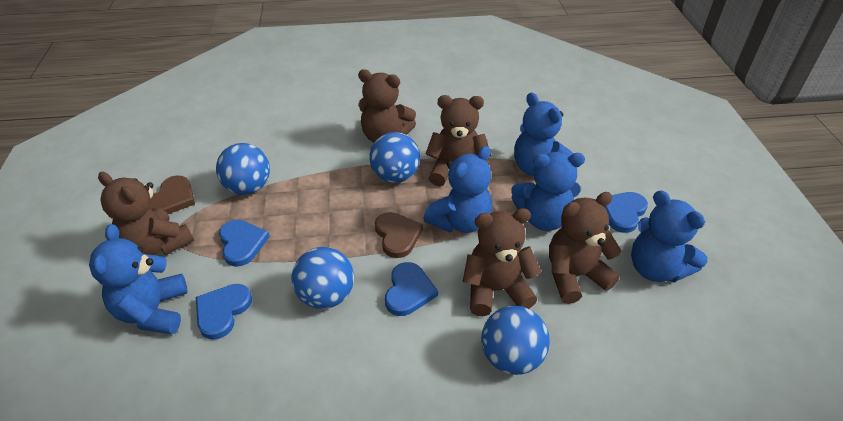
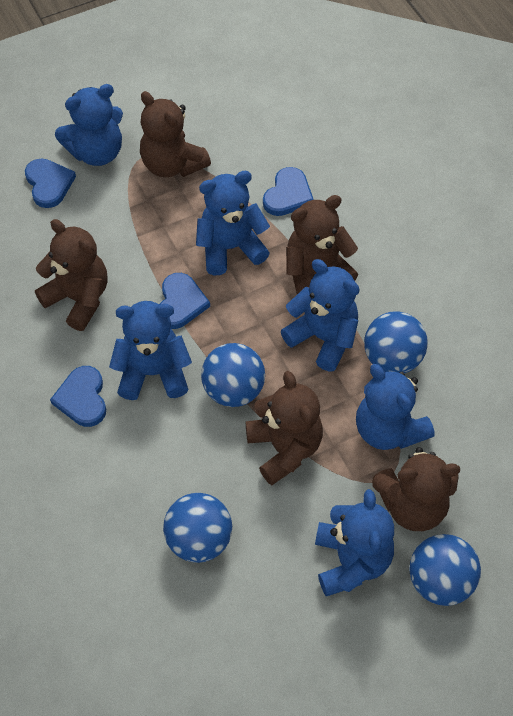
blue teddy bear: 5 -> 6
brown heart: 2 -> 0

